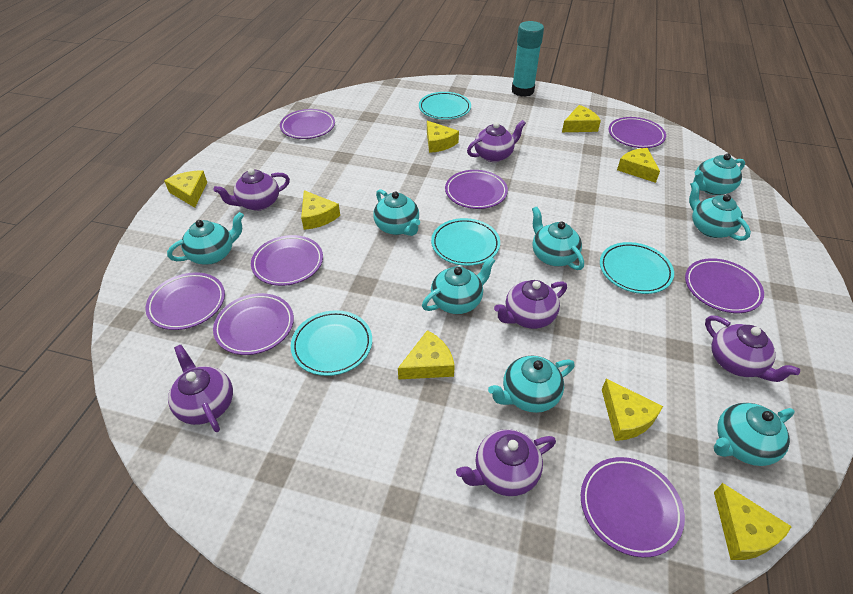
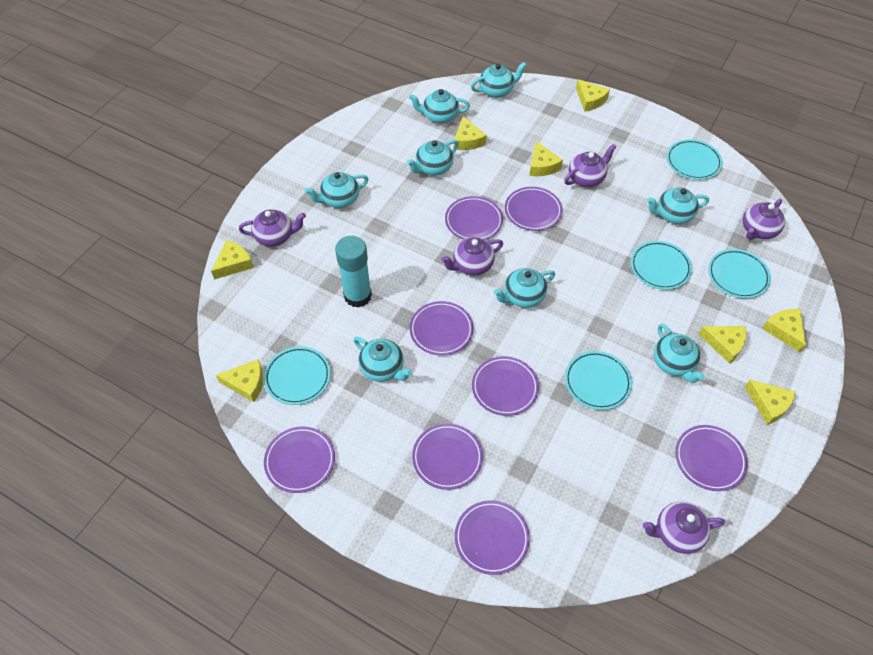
purple teapot: 6 -> 5
turquoise plate: 4 -> 5

